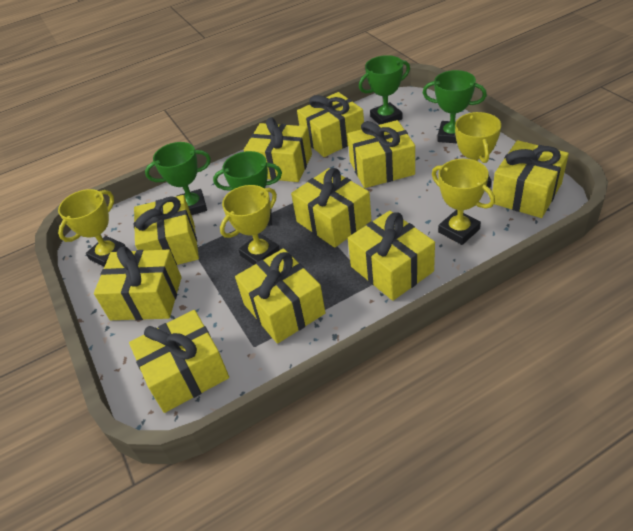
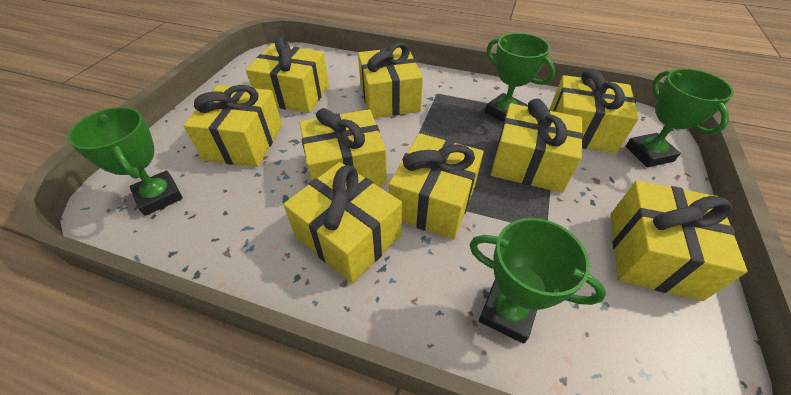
yellow gift: 10 -> 9
yellow trophy: 4 -> 0

